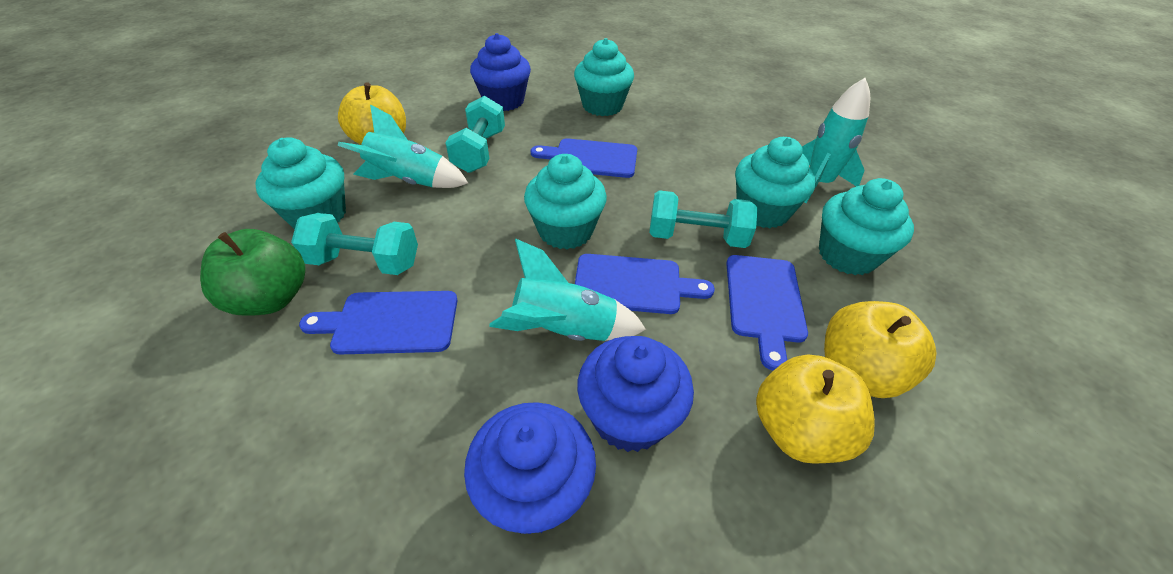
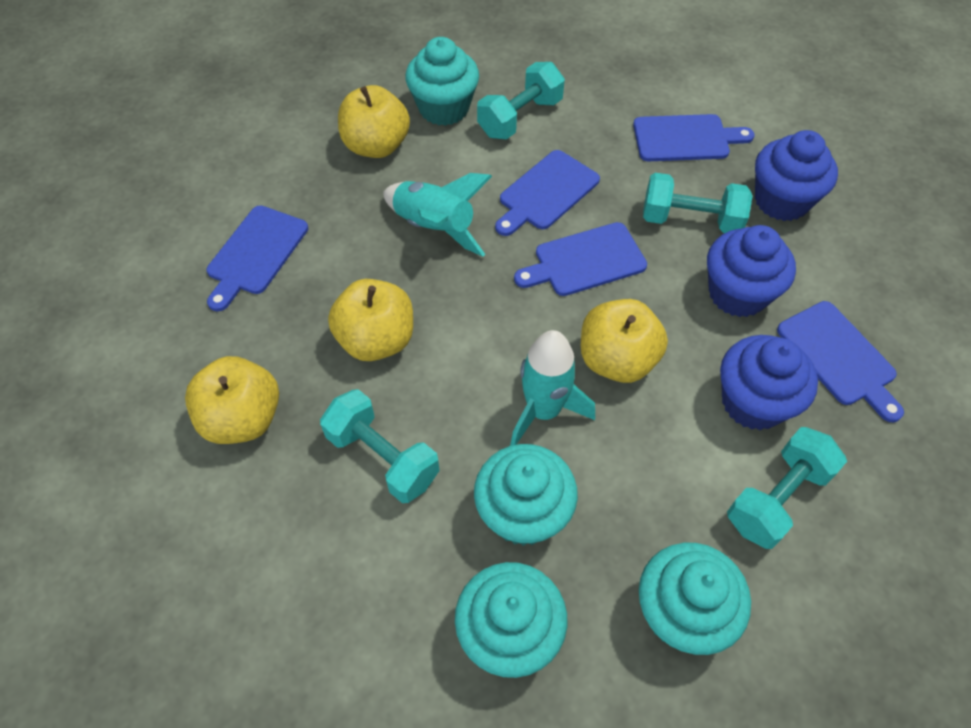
blue cutting board: 4 -> 5
green apple: 1 -> 0
turquoise cupcake: 5 -> 4
turquoise dumbbell: 3 -> 4
turquoise rocket: 3 -> 2
yellow apple: 3 -> 4

